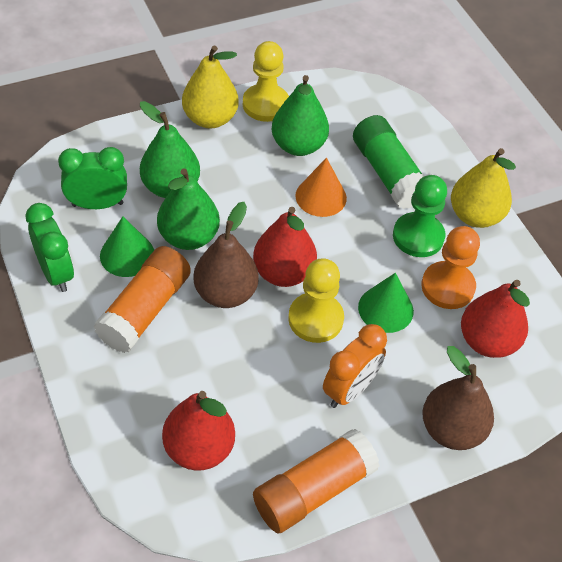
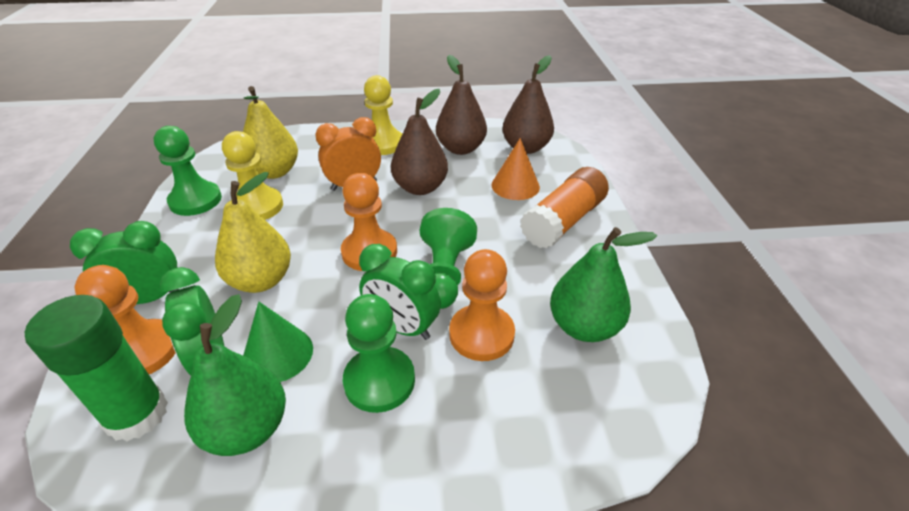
brown pear: 2 -> 3
green clock: 2 -> 3
green cone: 2 -> 1
green pawn: 1 -> 3
green pear: 3 -> 2
orange glue stick: 2 -> 1
orange pawn: 1 -> 3
red pear: 3 -> 0

